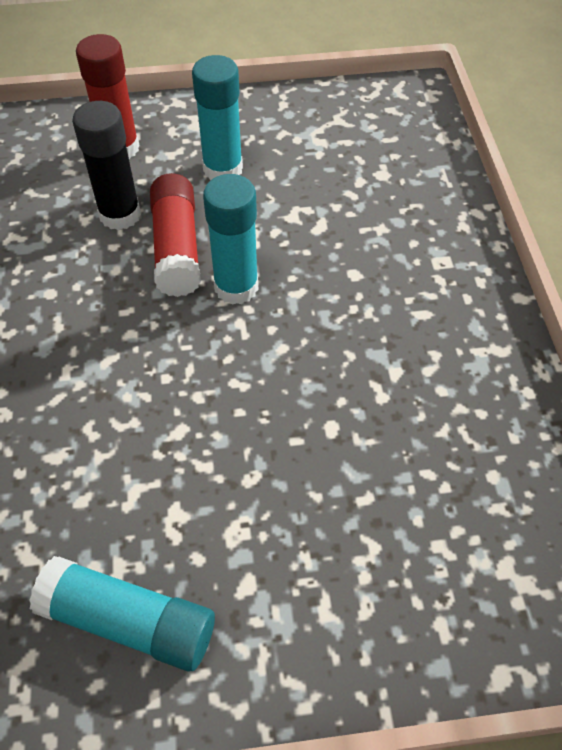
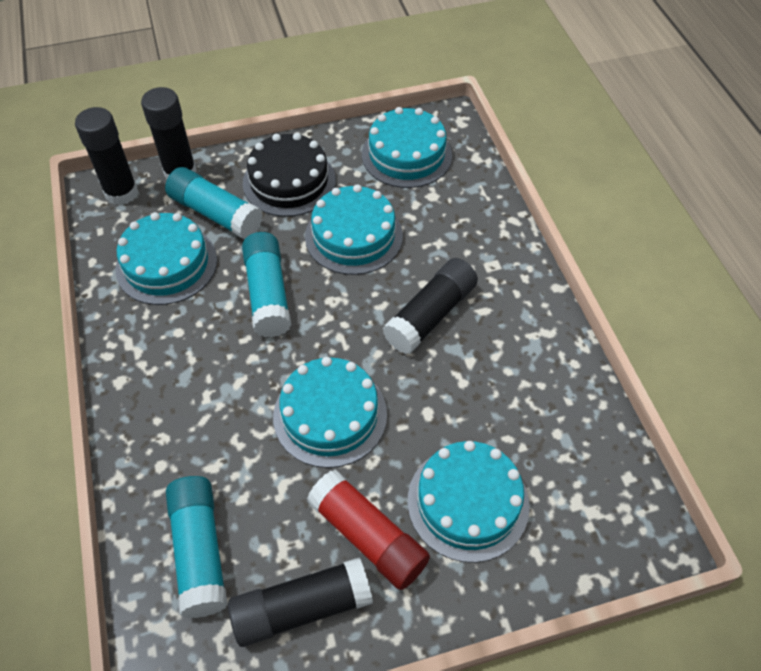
black cake: 0 -> 1
black glue stick: 1 -> 4
red glue stick: 2 -> 1
turquoise cake: 0 -> 5

